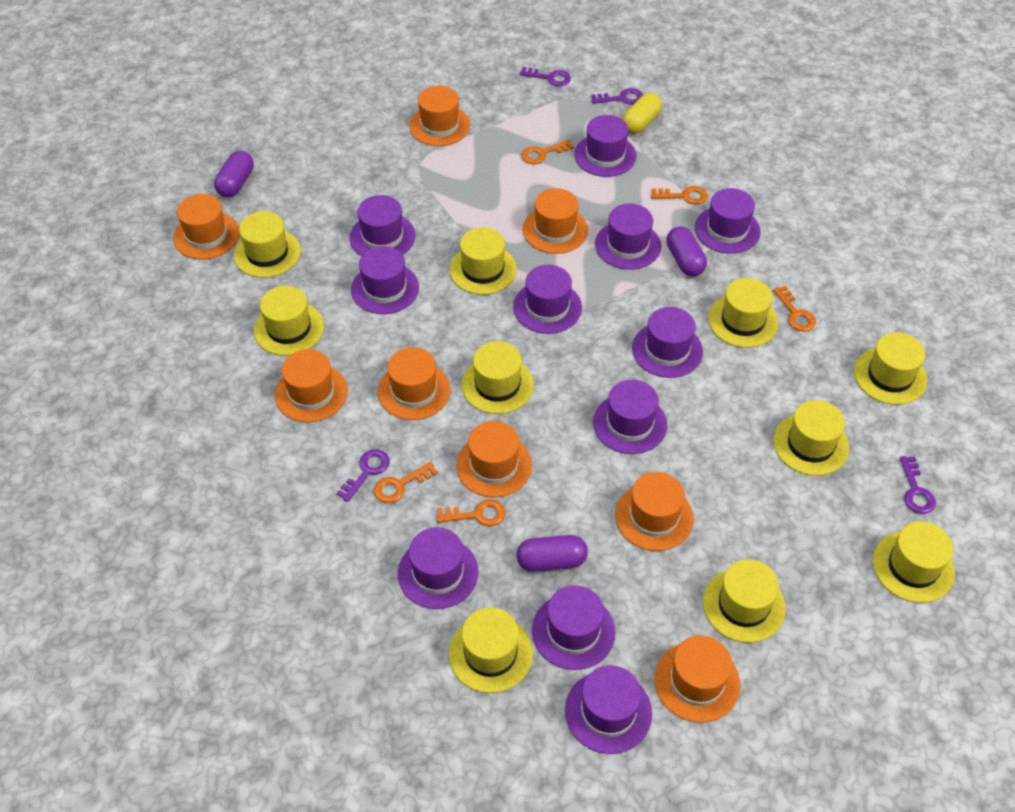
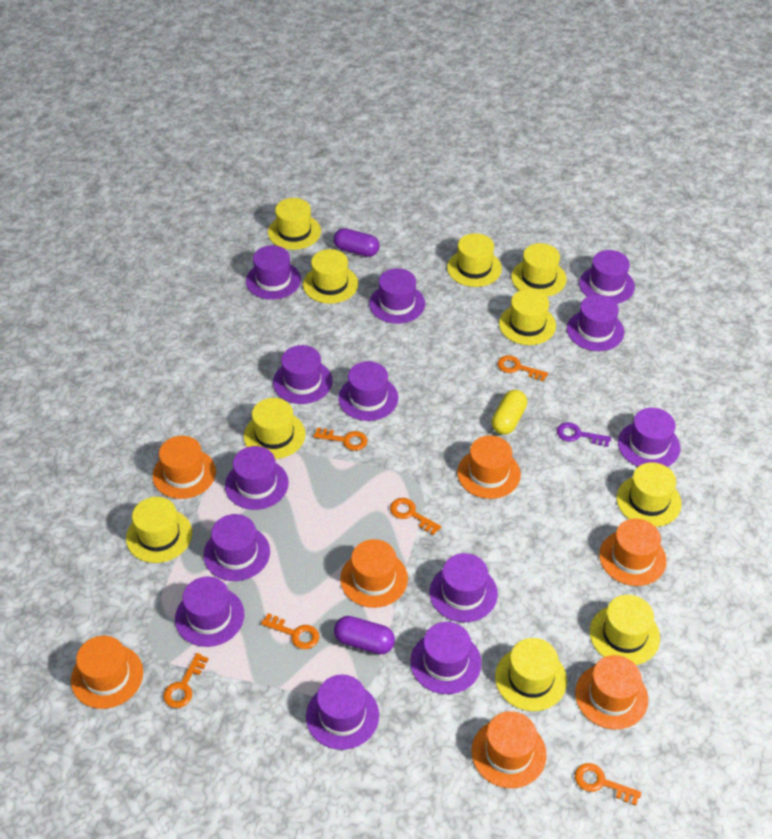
orange hat: 8 -> 7
orange key: 5 -> 6
purple capsule: 3 -> 2
purple hat: 11 -> 13
purple key: 4 -> 1

